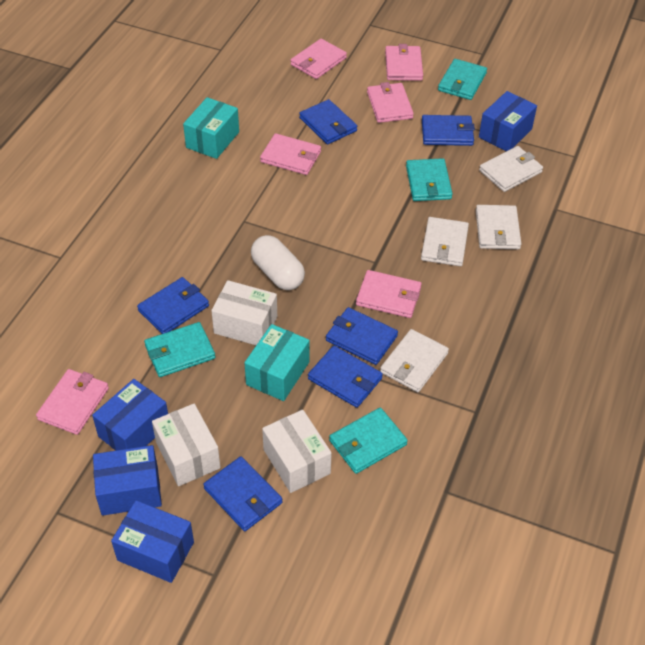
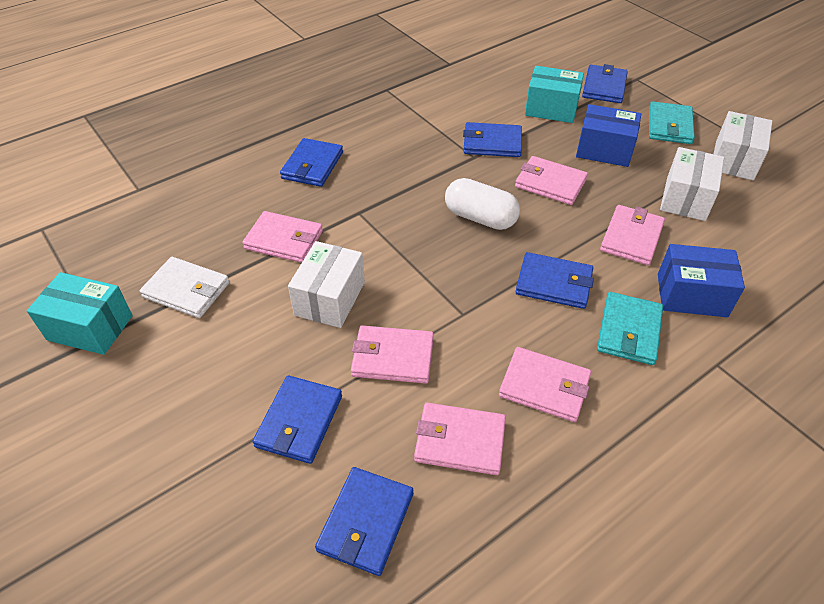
blue box: 4 -> 2
turquoise wallet: 4 -> 2
white wallet: 4 -> 1

